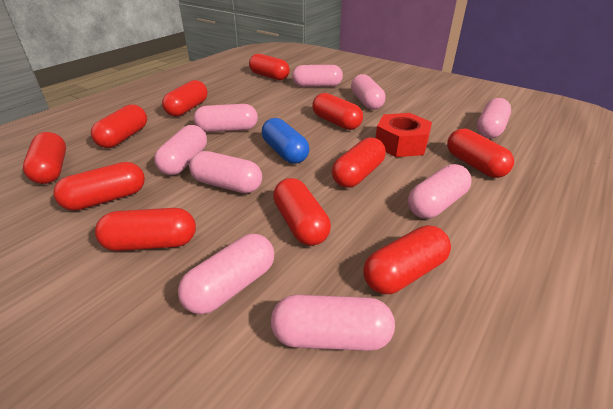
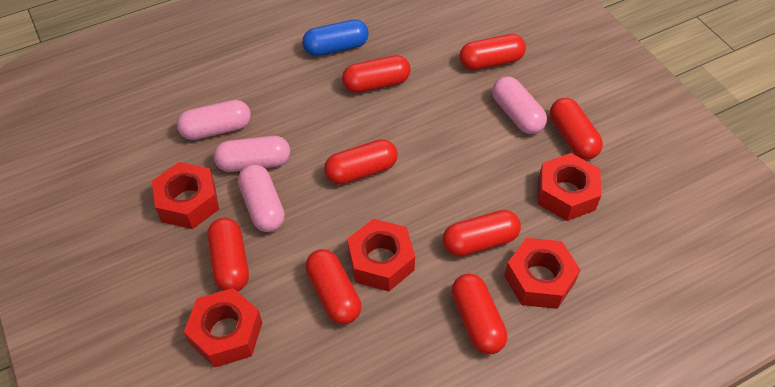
pink capsule: 9 -> 4
red capsule: 11 -> 8
red nut: 1 -> 5

